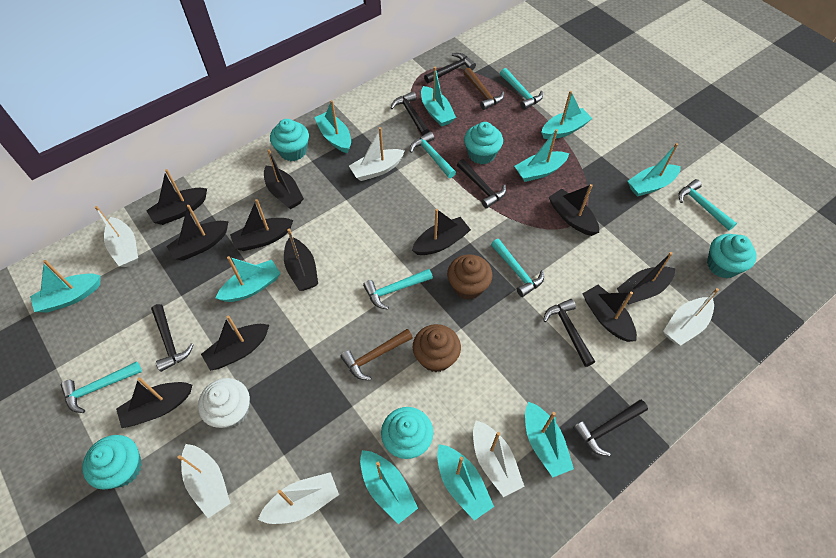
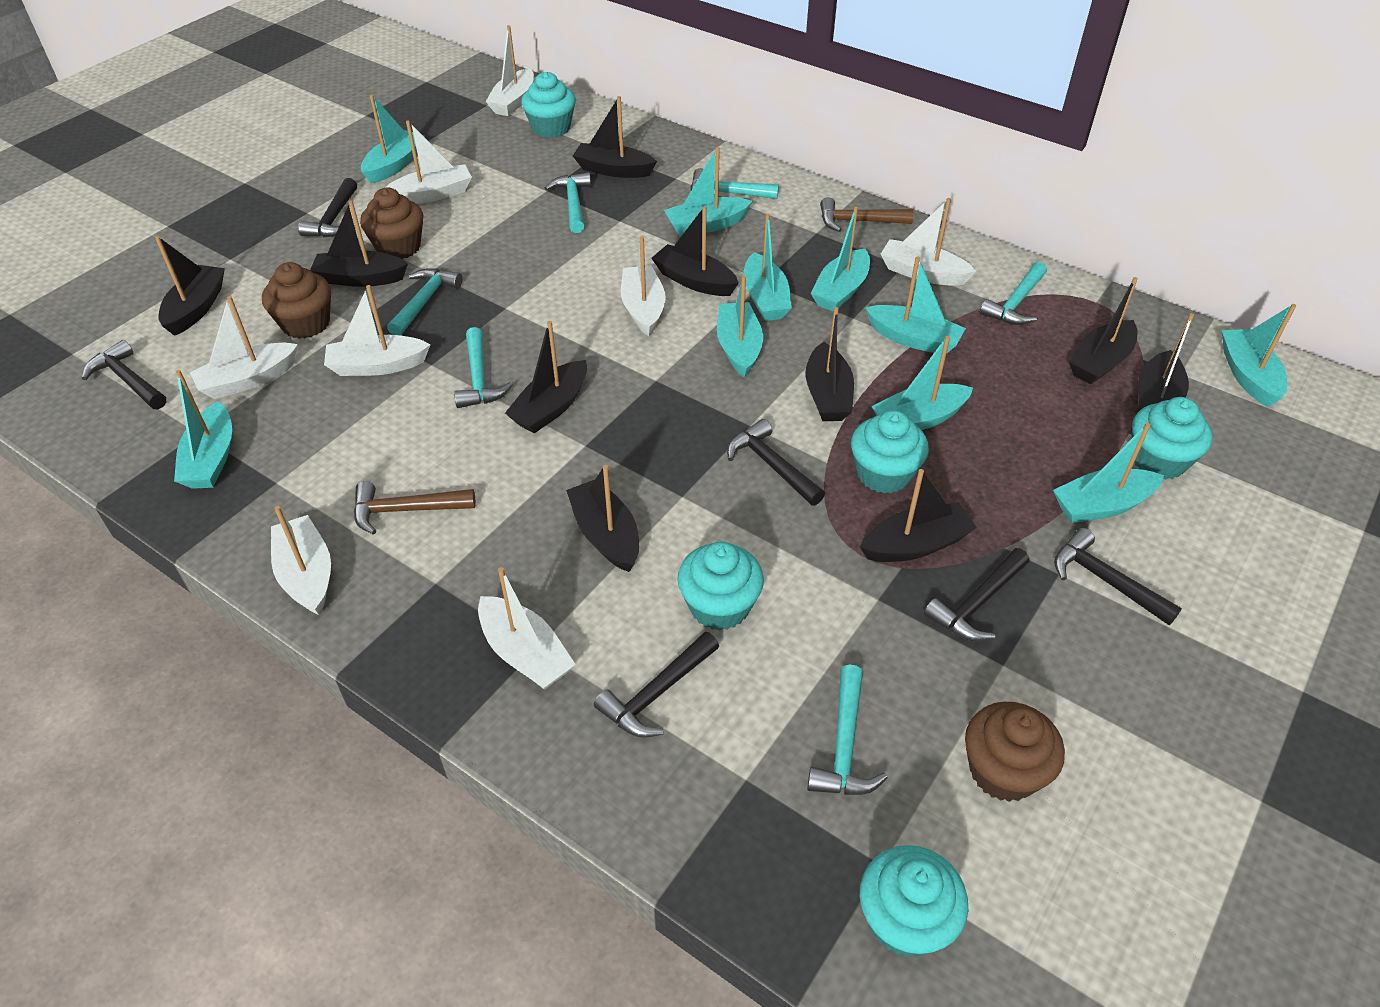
black boat: 11 -> 10
brown cupcake: 2 -> 3
white boat: 6 -> 8
white cupcake: 1 -> 0

